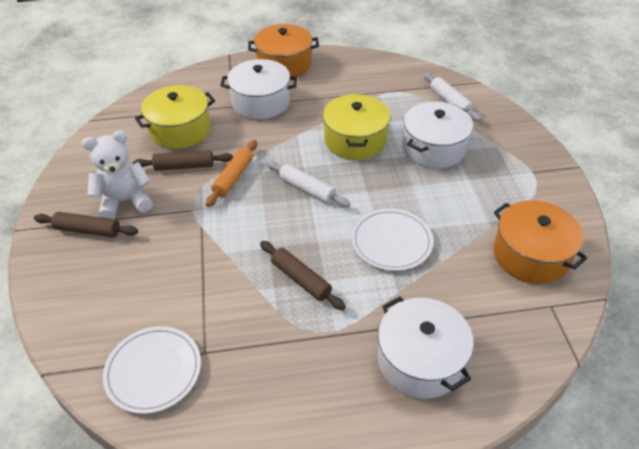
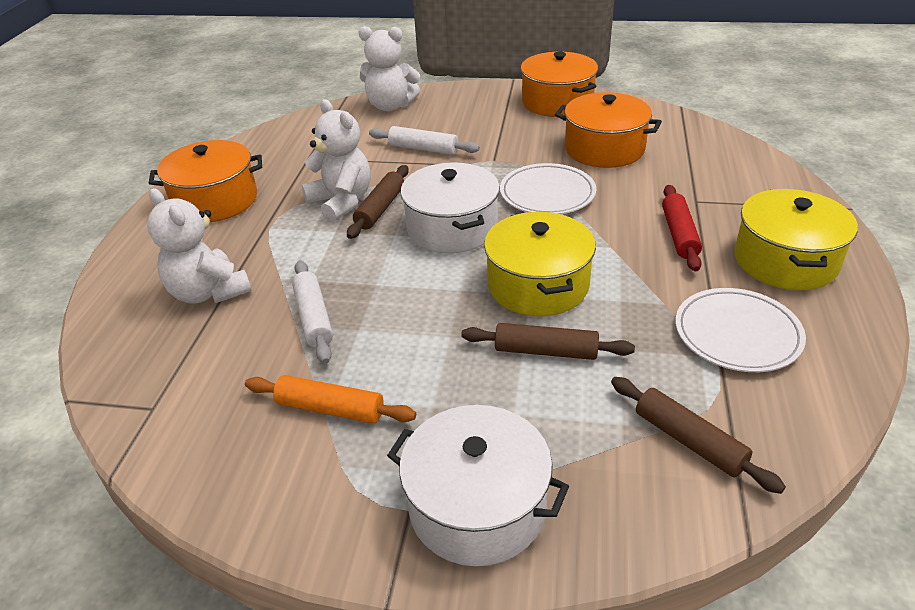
orange pot: 2 -> 3
red rolling pin: 0 -> 1
white pot: 3 -> 2
white teddy bear: 1 -> 3

